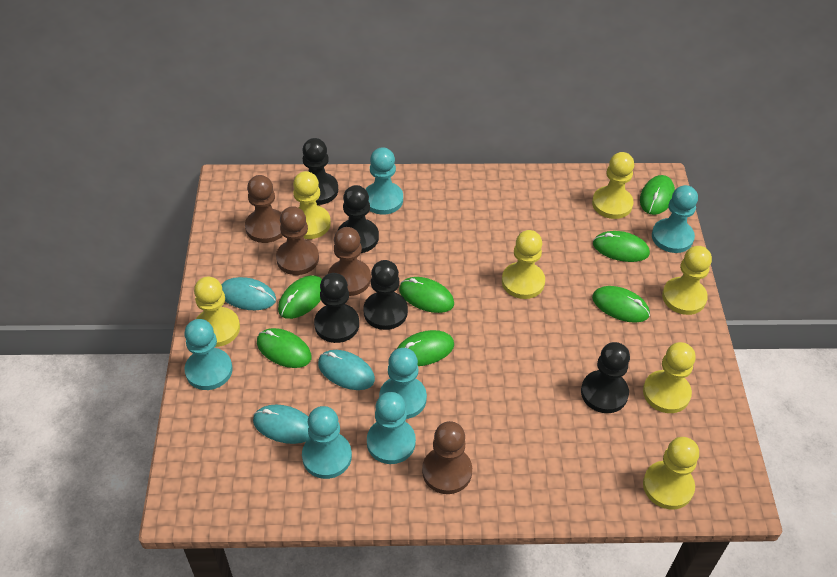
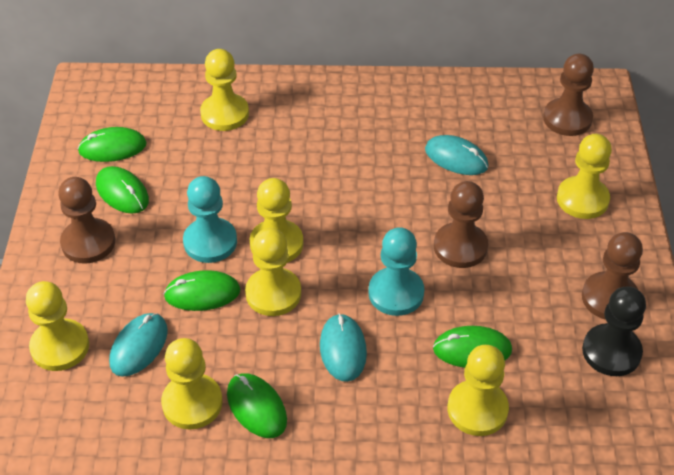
black pawn: 5 -> 1
green mouse: 7 -> 5
turquoise pawn: 6 -> 2

